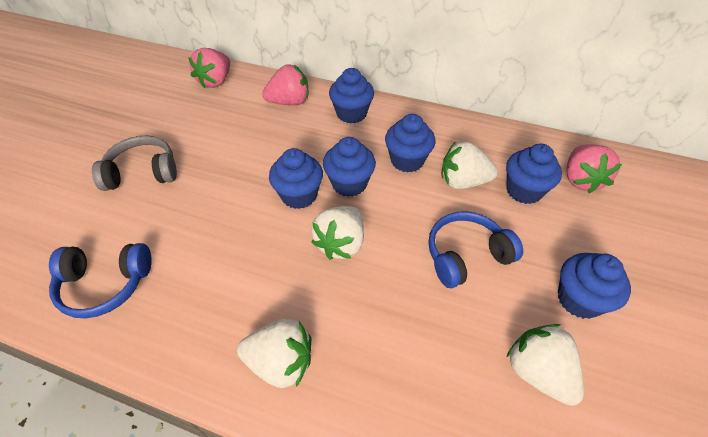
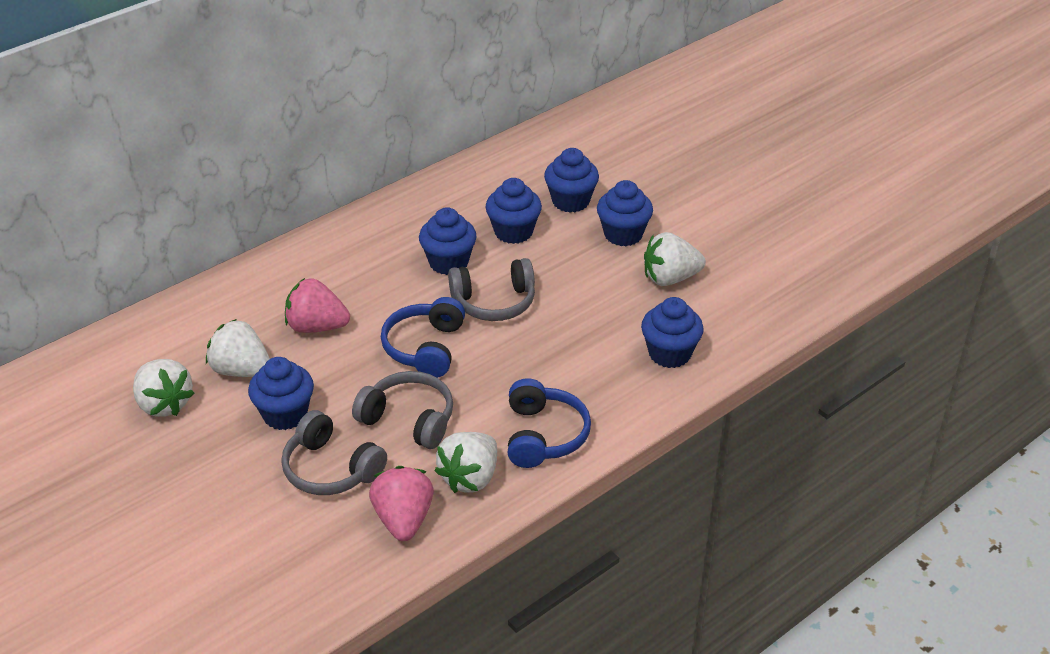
grey headphones: 1 -> 3
pink strawberry: 3 -> 2

